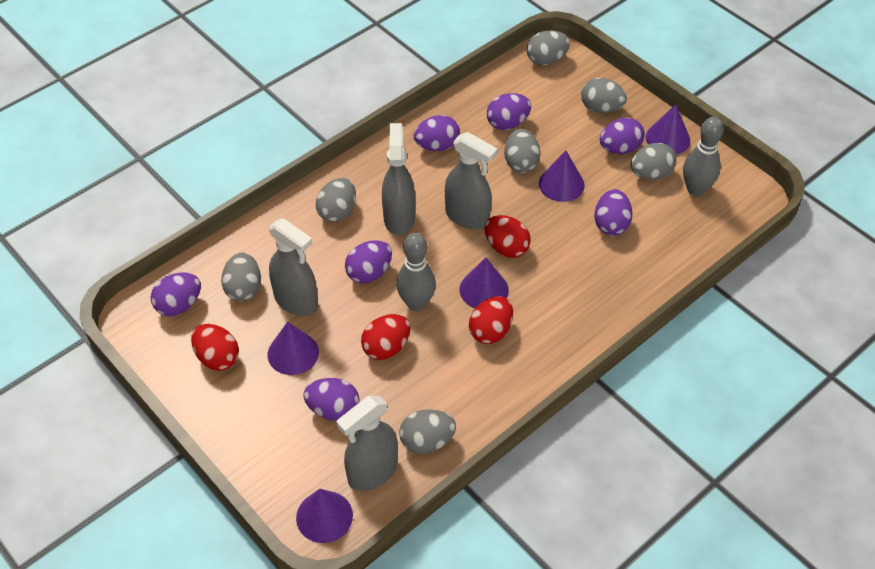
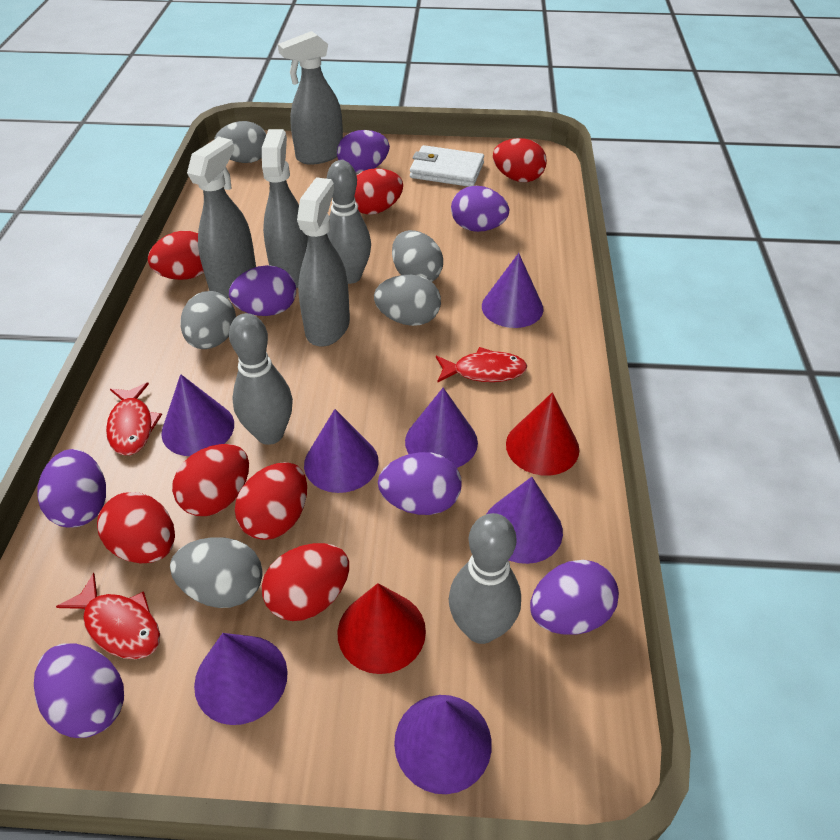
grey bowling pin: 2 -> 3
grey egg: 7 -> 5
purple cone: 5 -> 7
red cone: 0 -> 2
red egg: 4 -> 7
red fish: 0 -> 3
white wallet: 0 -> 1

